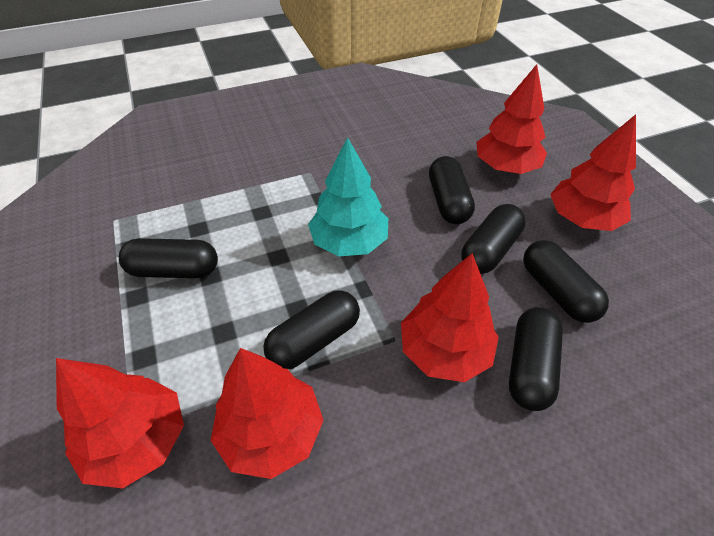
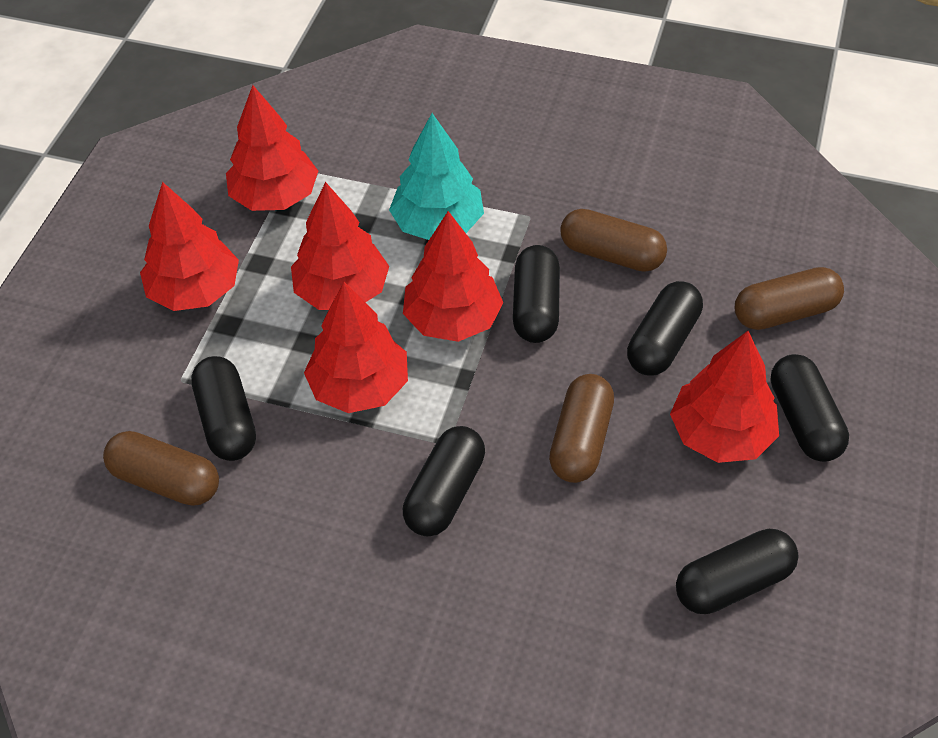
brown capsule: 0 -> 4
red tree: 5 -> 6

